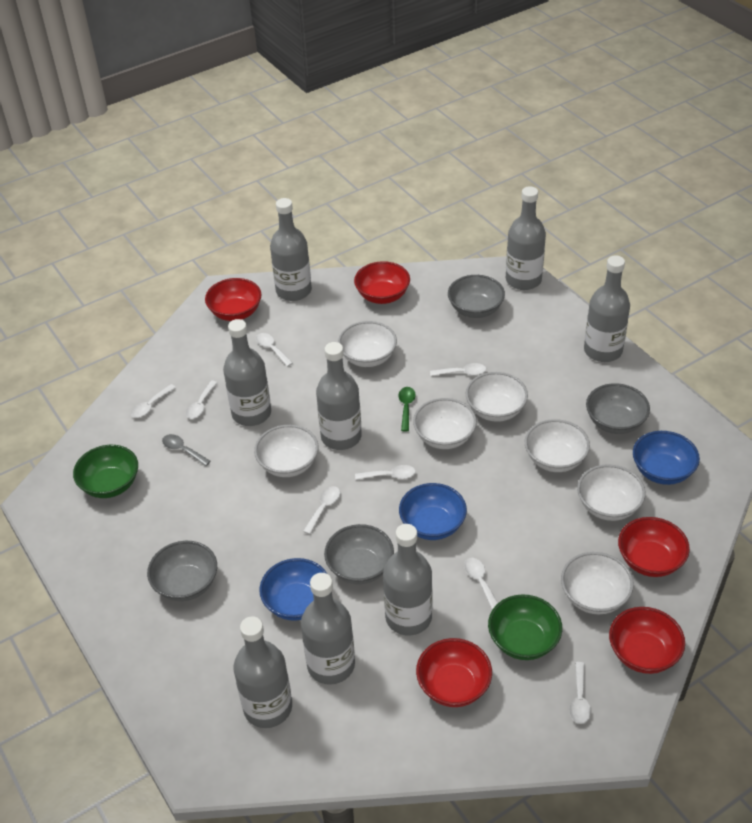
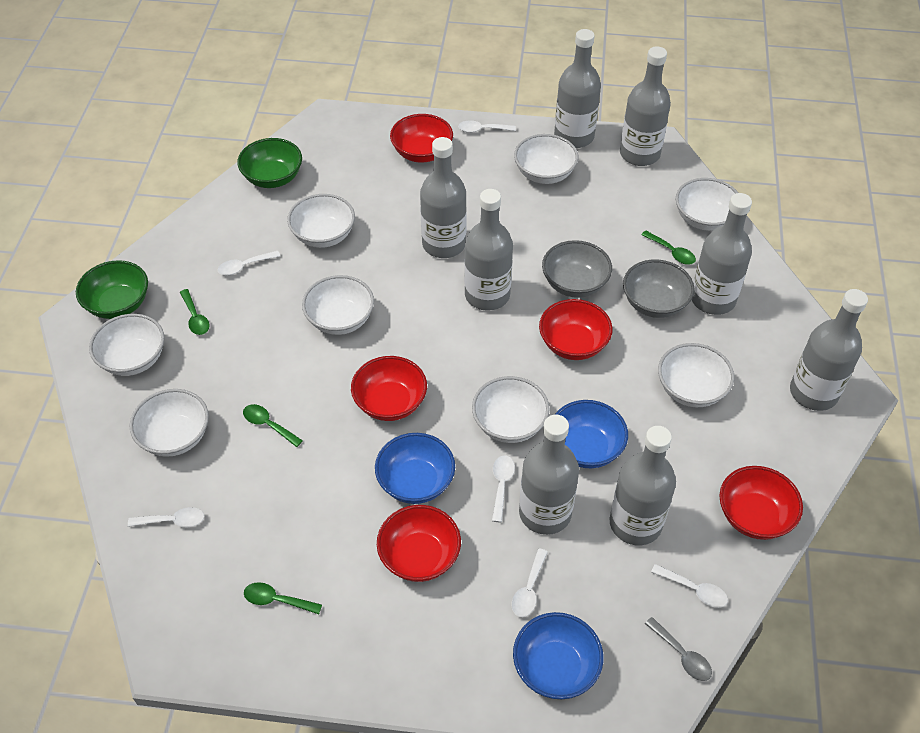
green spoon: 1 -> 4
grey bowl: 4 -> 2
white bowl: 7 -> 8
white spoon: 8 -> 6

